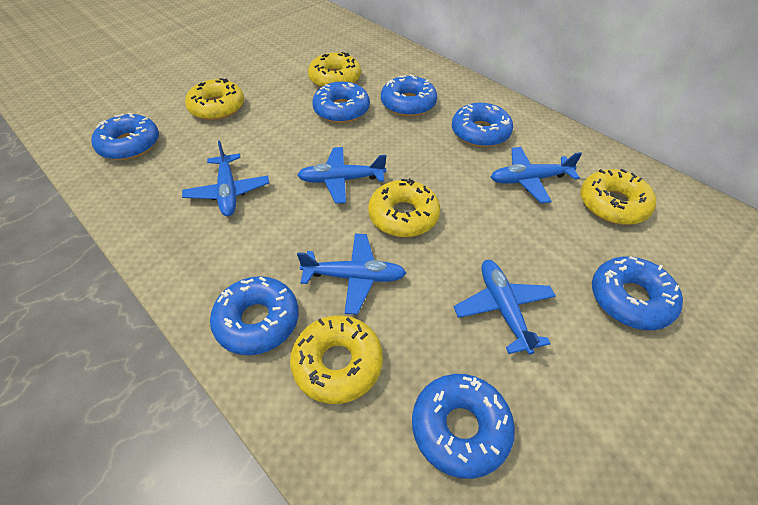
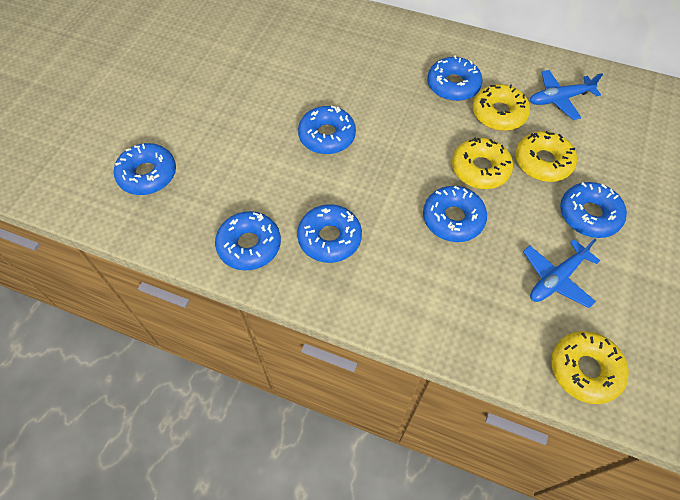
blue plane: 5 -> 2
yellow donut: 5 -> 4

